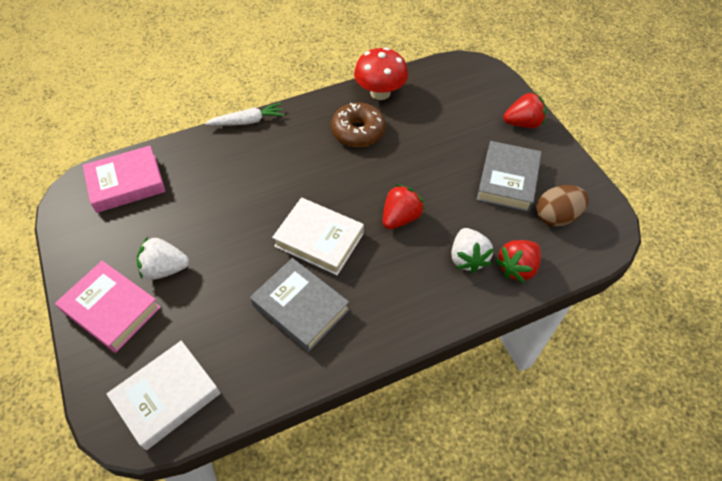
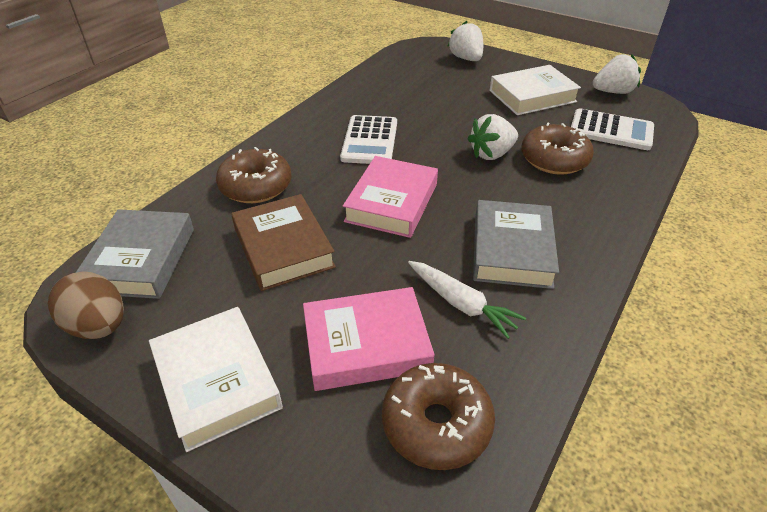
brown book: 0 -> 1
brown donut: 1 -> 3
red mushroom: 1 -> 0
red strawberry: 3 -> 0
white calculator: 0 -> 2
white strawberry: 2 -> 3

